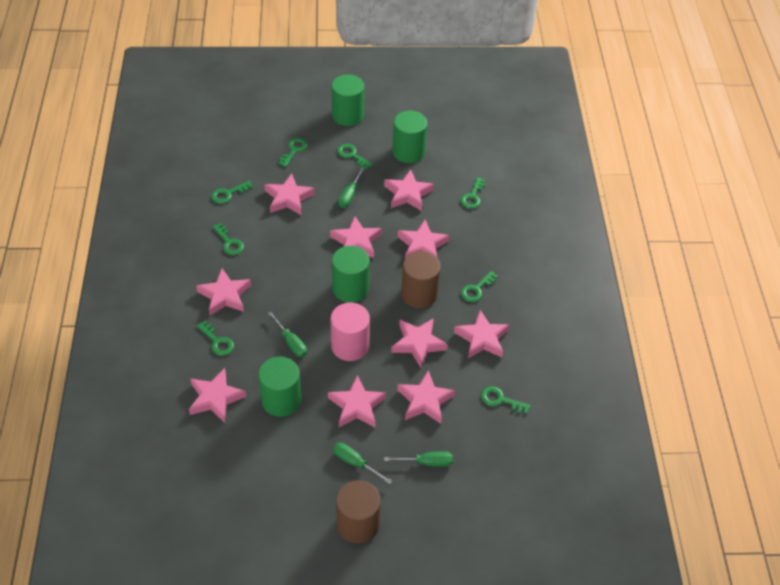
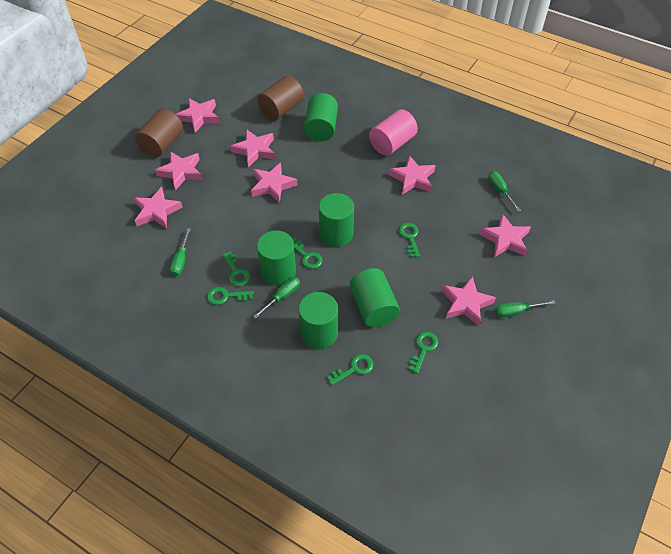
green cylinder: 4 -> 5
green key: 8 -> 6
pink star: 10 -> 8

